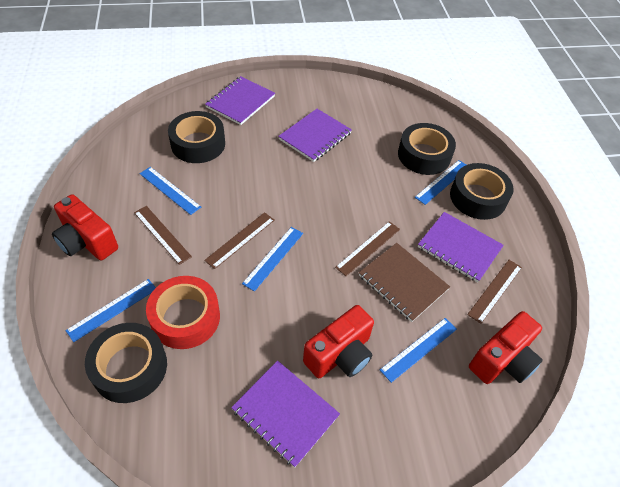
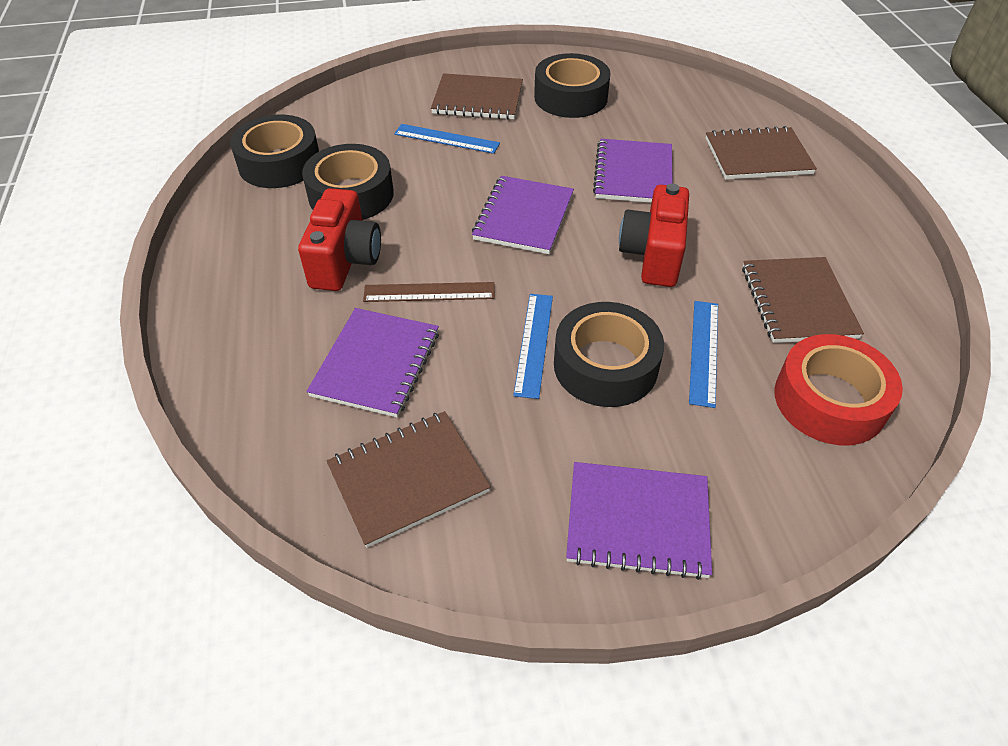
blue ruler: 5 -> 3
brown notebook: 1 -> 4
brown ruler: 4 -> 1
red camera: 3 -> 2

